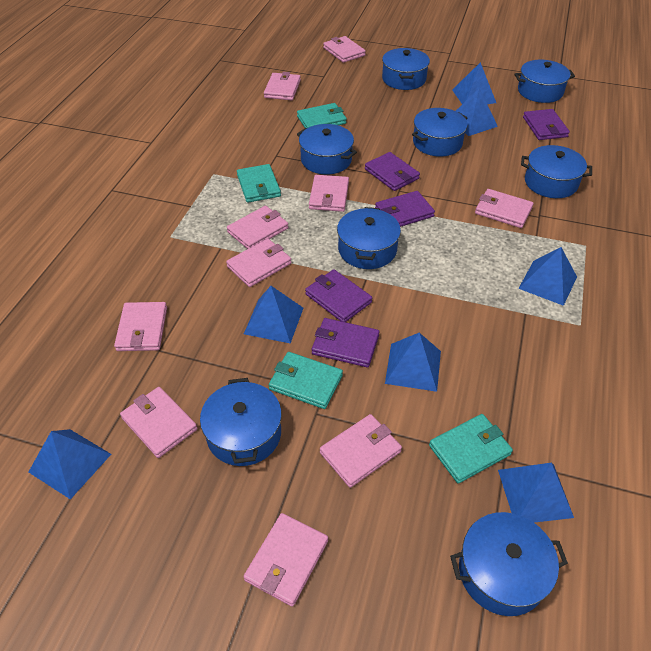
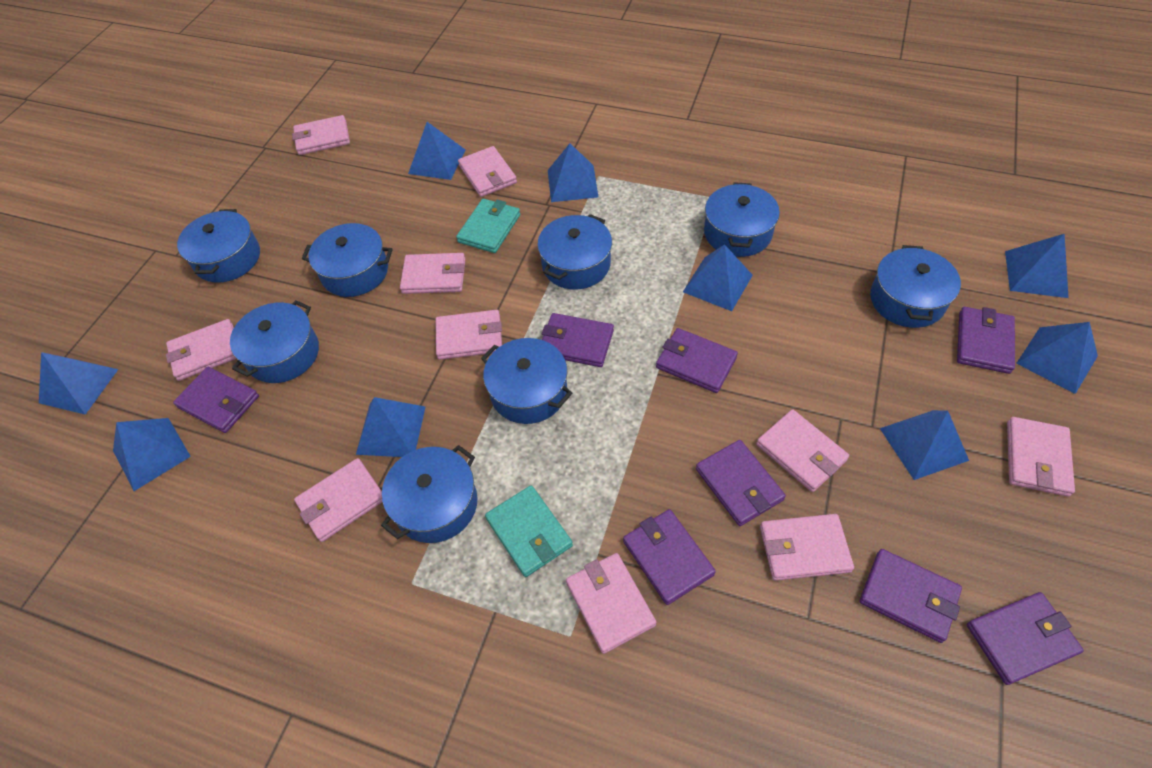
blue pyramid: 7 -> 9
purple wallet: 5 -> 8
turquoise wallet: 4 -> 2

